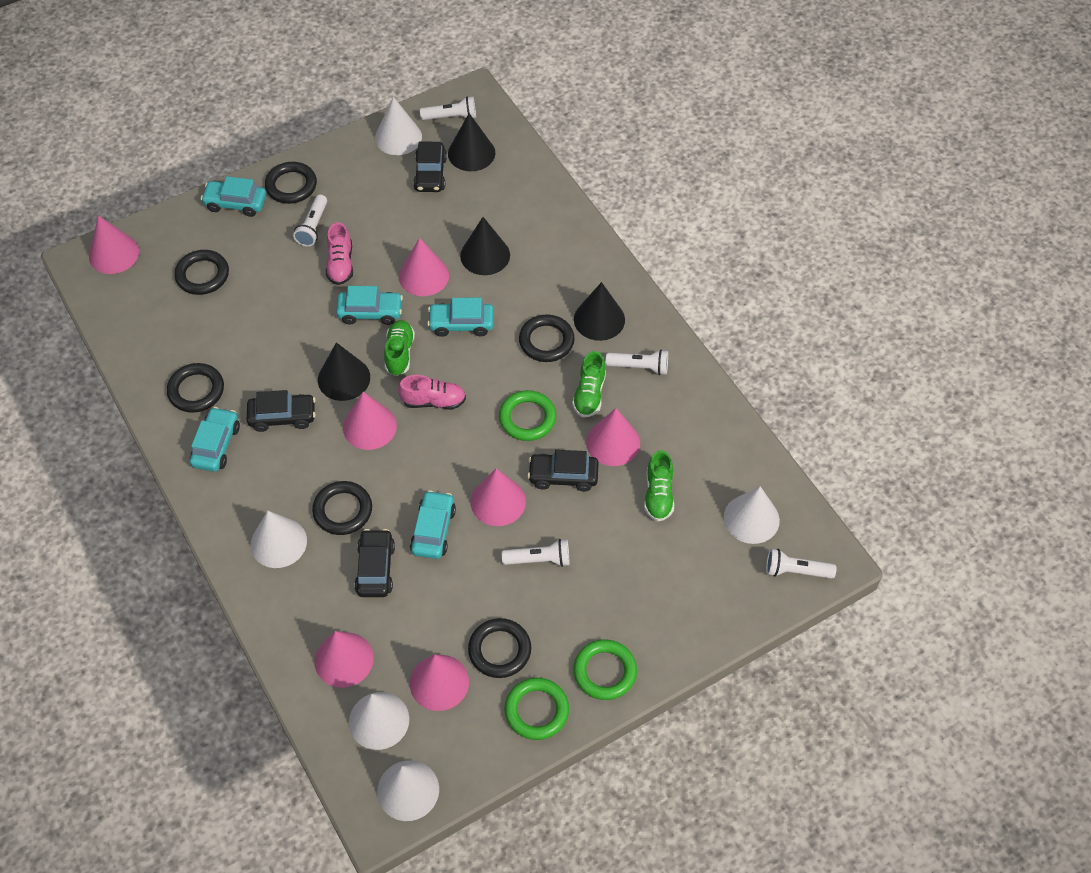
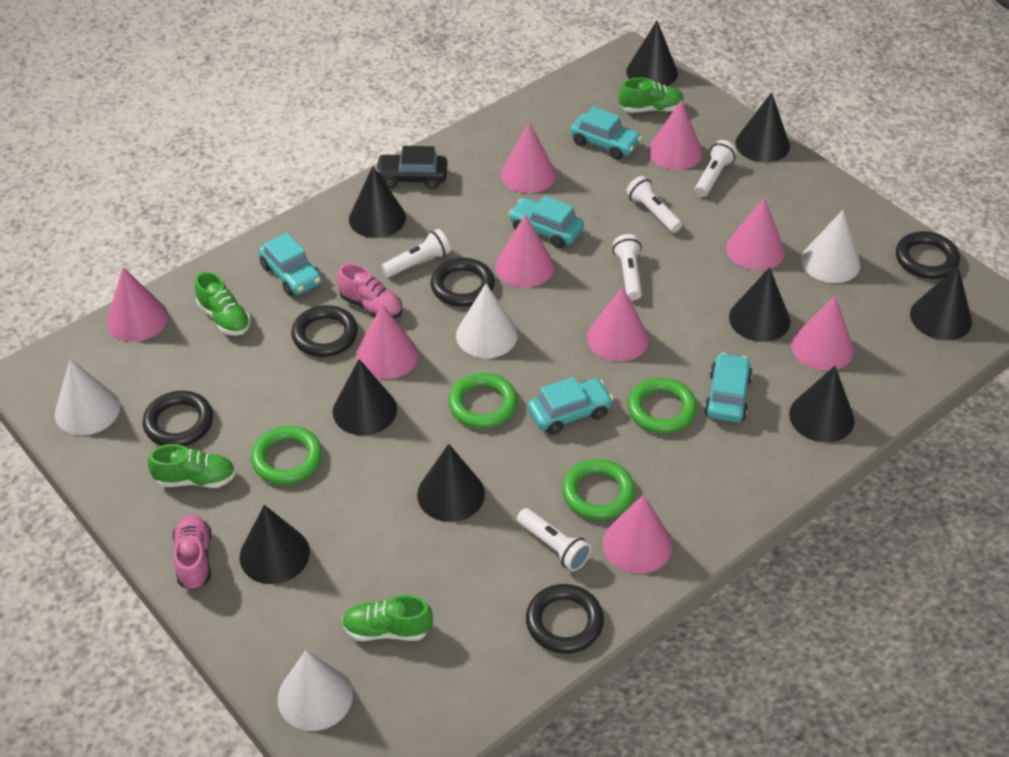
black car: 4 -> 1
black cone: 4 -> 9
black ring: 6 -> 5
green ring: 3 -> 4
green shoe: 3 -> 4
pink cone: 7 -> 9
white cone: 5 -> 4

